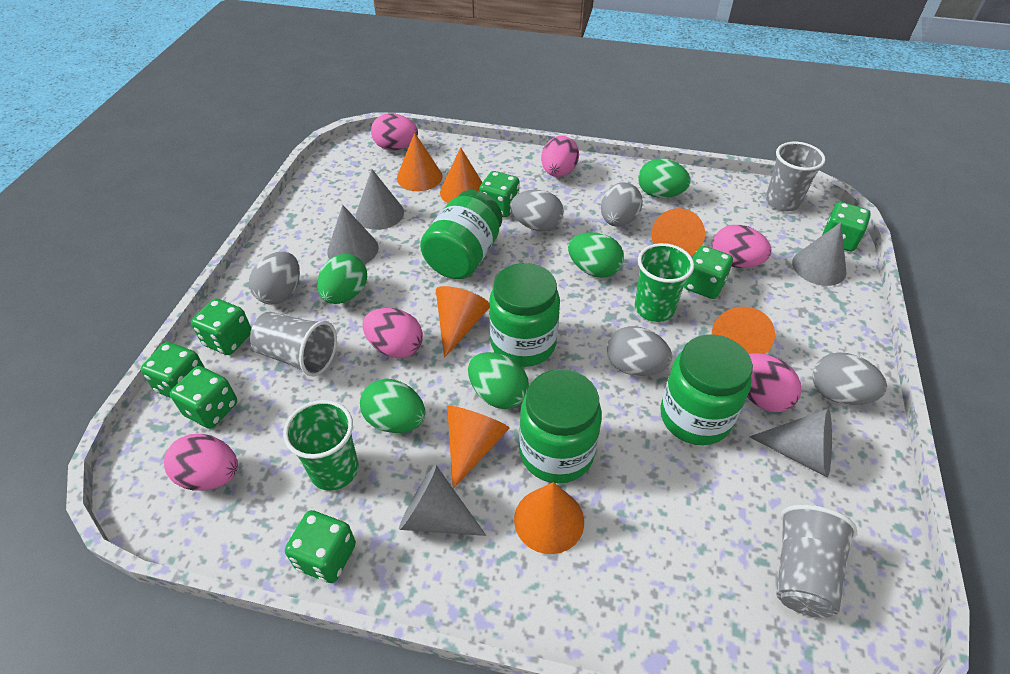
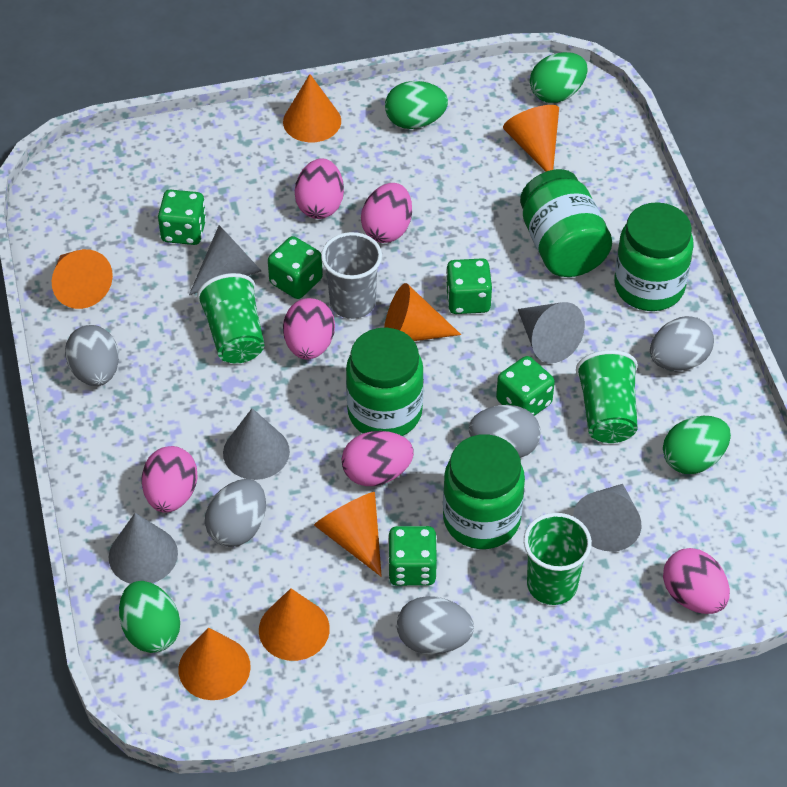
green cup: 2 -> 3
green dice: 7 -> 5
green egg: 5 -> 4
grey cup: 3 -> 1

